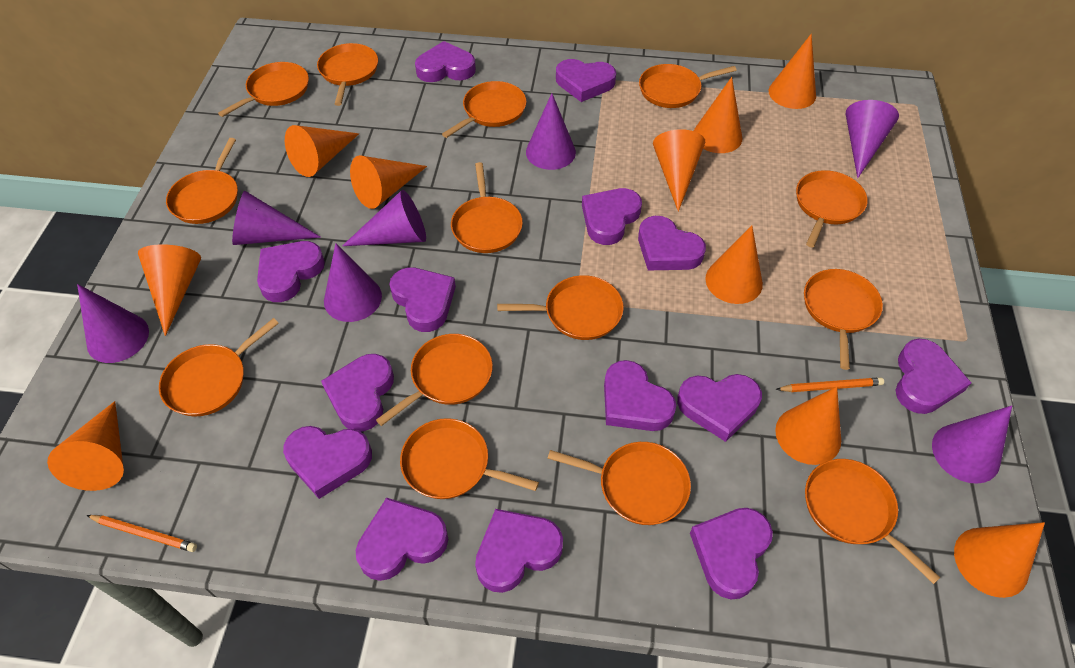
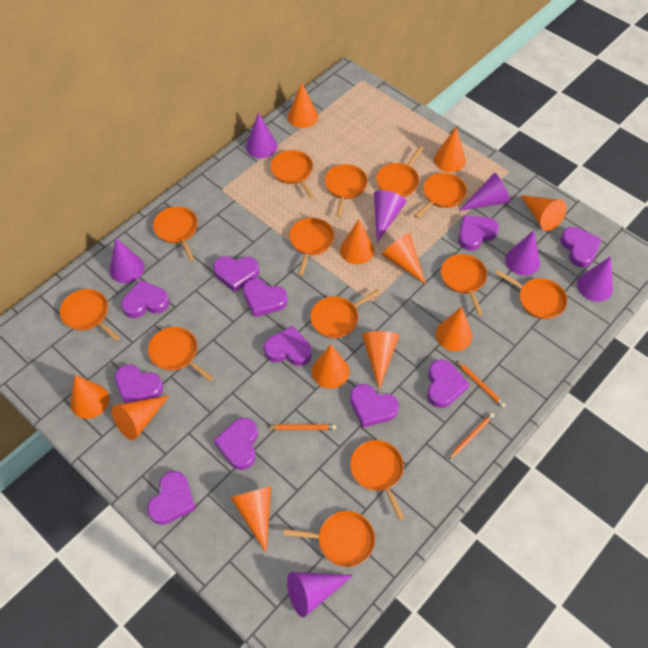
orange cone: 10 -> 11
orange pan: 14 -> 13
orange pencil: 2 -> 3
purple heart: 14 -> 11

